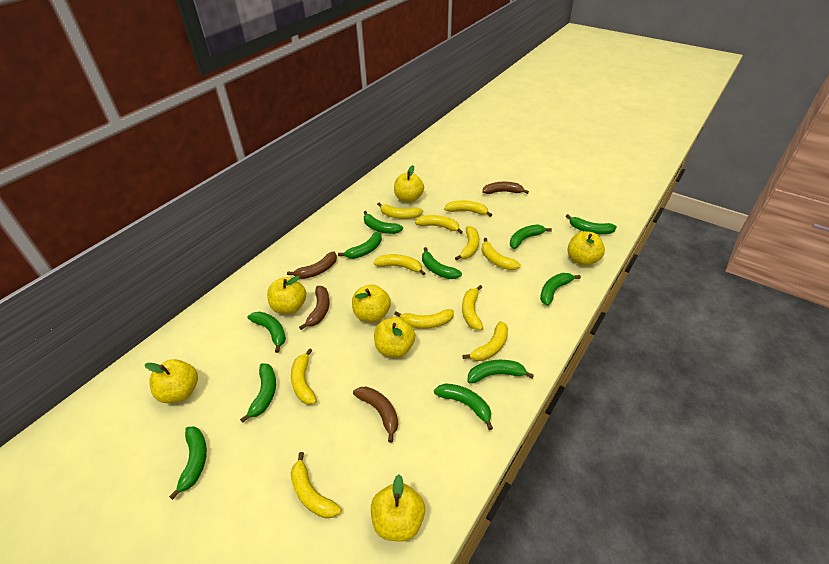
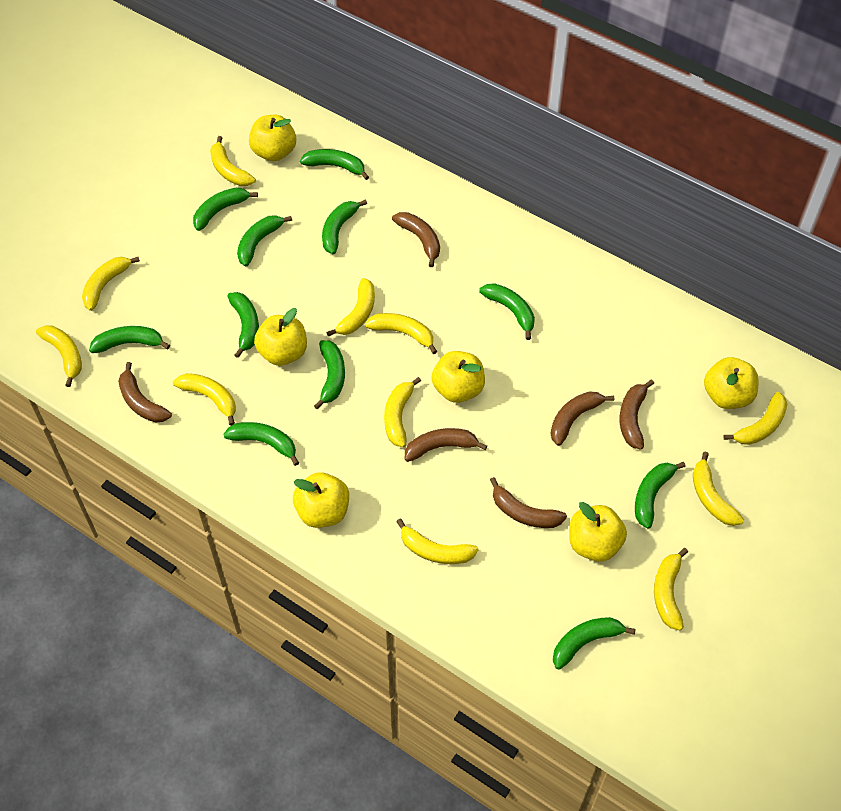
brown banana: 4 -> 6
yellow apple: 7 -> 6

